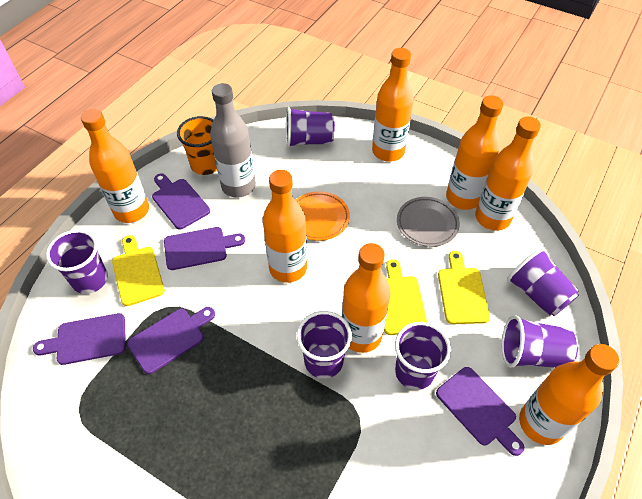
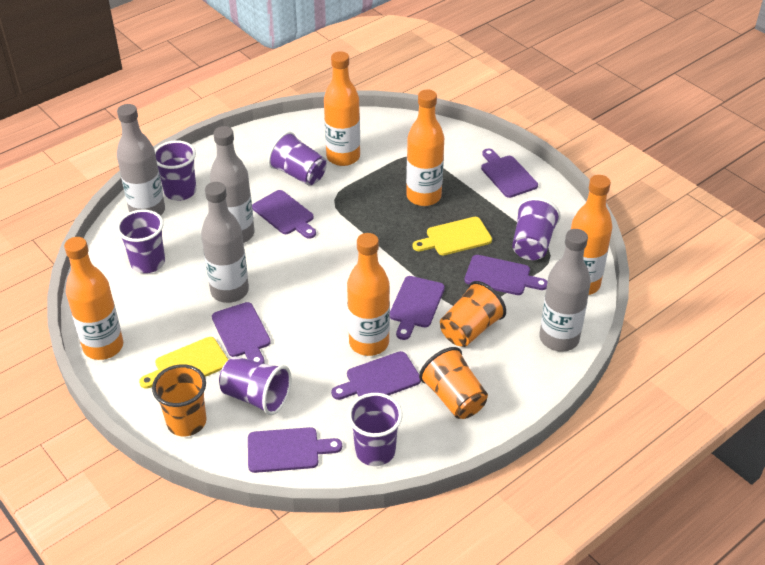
grey bottle: 1 -> 4
grey plate: 1 -> 0
orange bottle: 7 -> 5
orange cup: 1 -> 3
orange plate: 1 -> 0
purple cutting board: 5 -> 7
yellow cutting board: 3 -> 2

